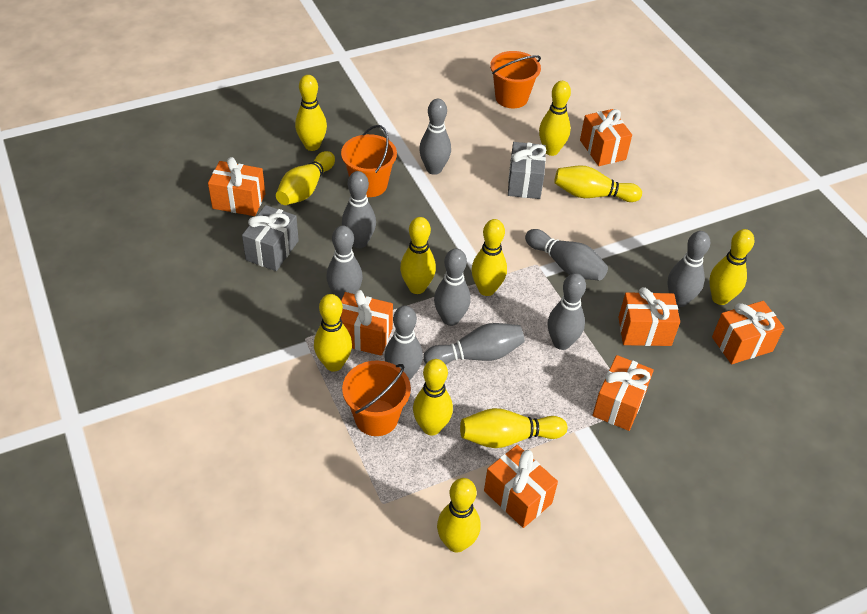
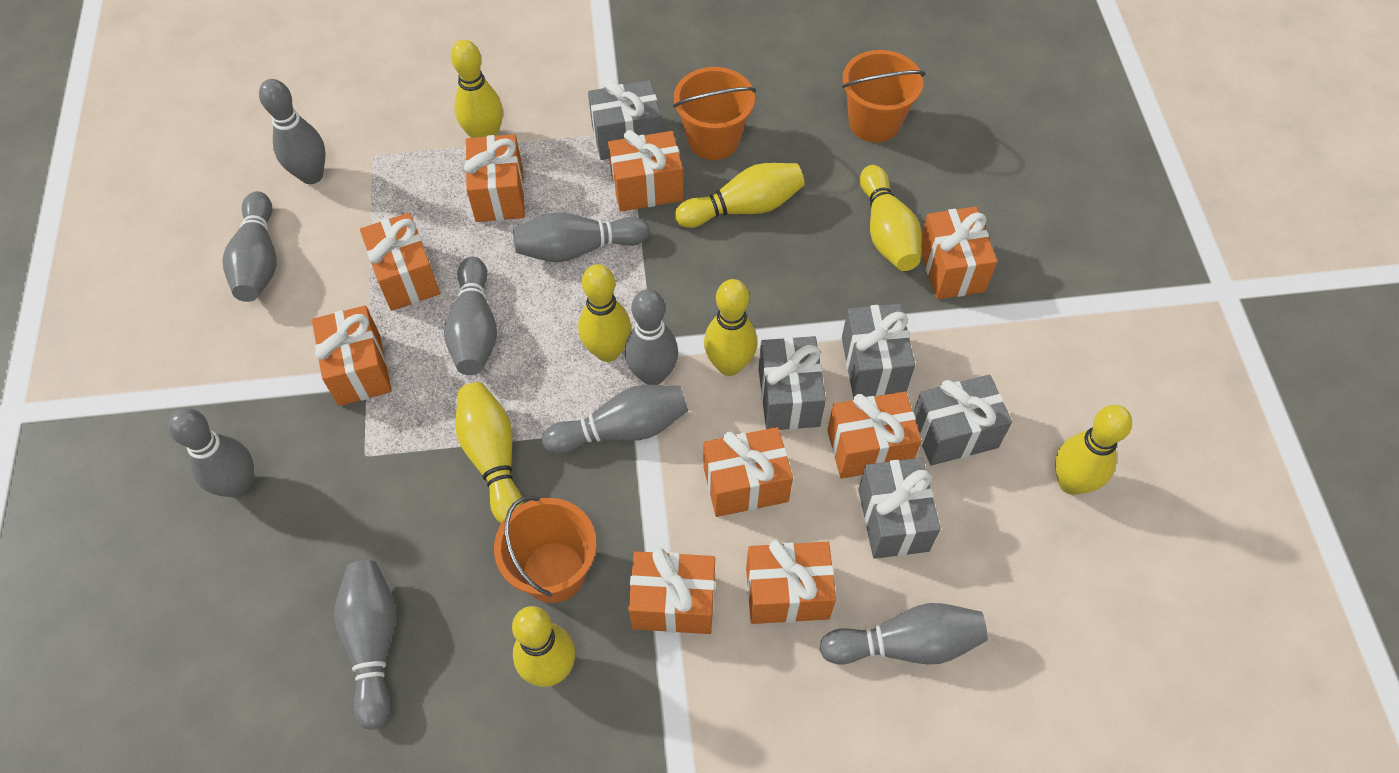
grey gift: 2 -> 5
orange gift: 7 -> 9
yellow bowling pin: 11 -> 8

